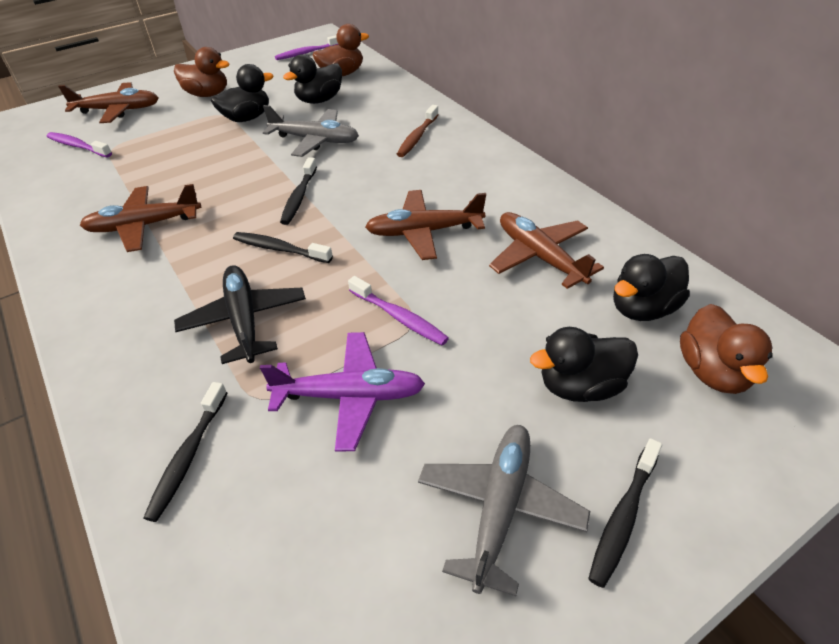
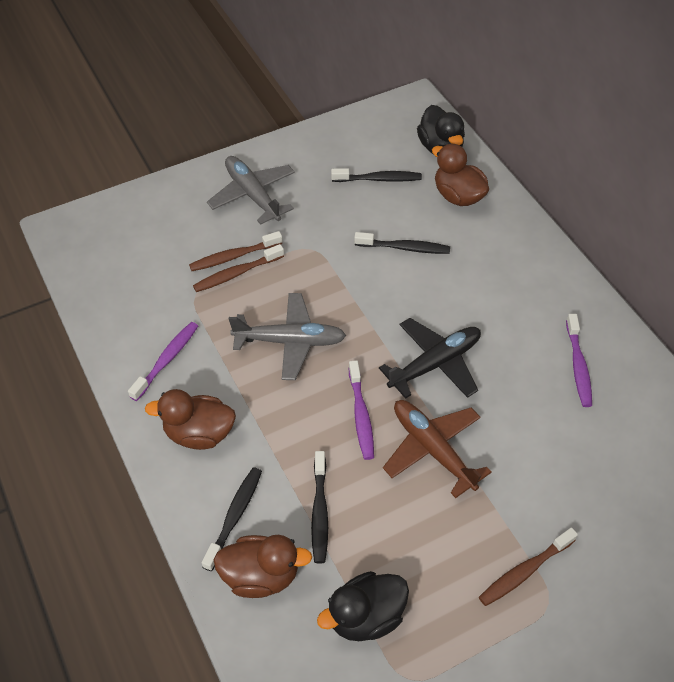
black duck: 4 -> 2
brown plane: 4 -> 1
brown toothbrush: 1 -> 3
purple plane: 1 -> 0

